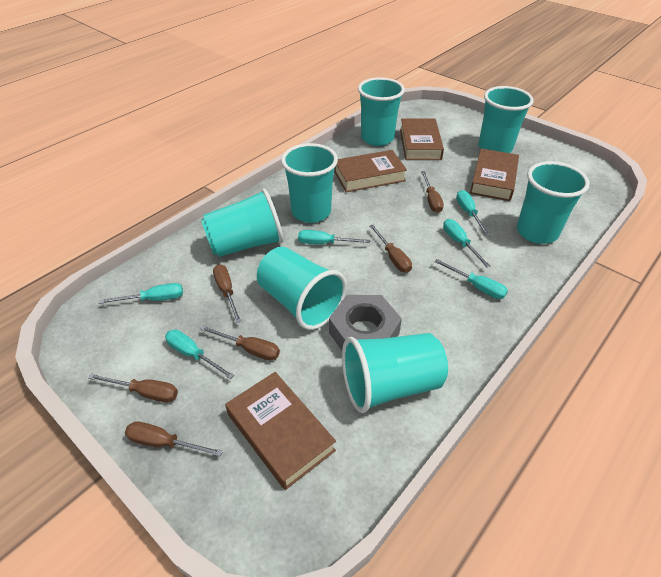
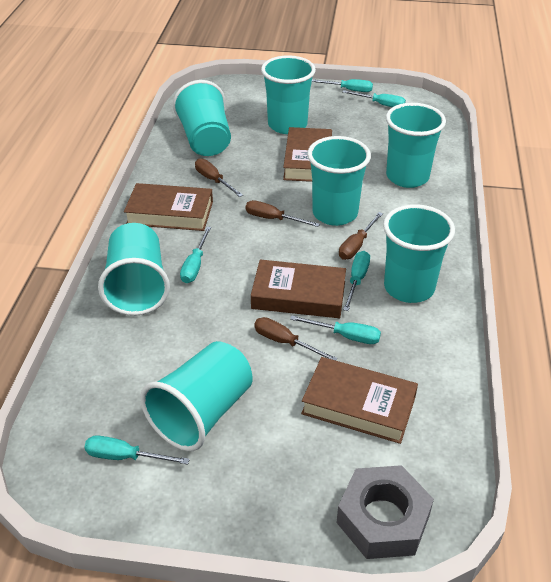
brown screwdriver: 6 -> 4

